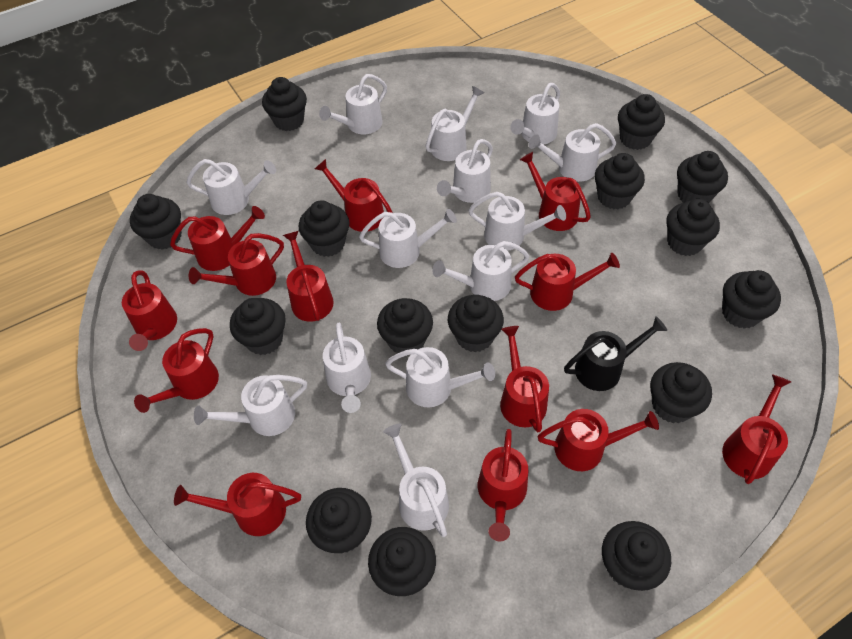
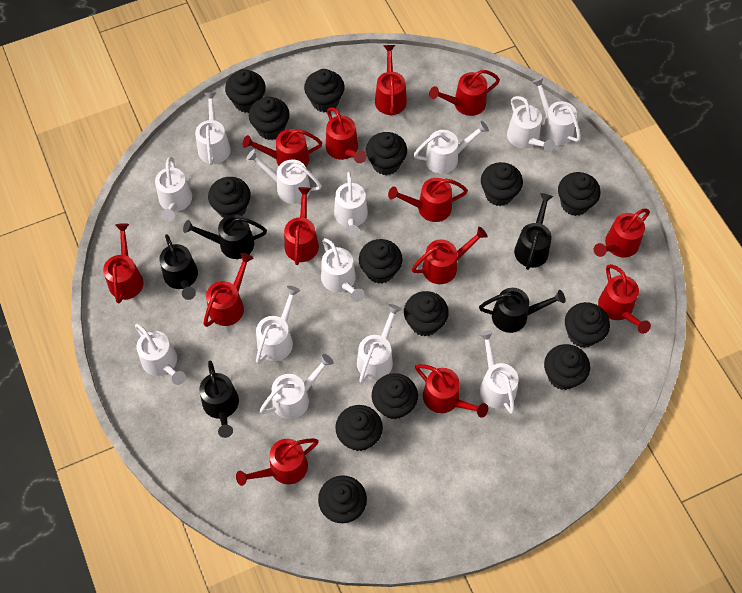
black cupcake: 15 -> 14
black watering can: 1 -> 5

